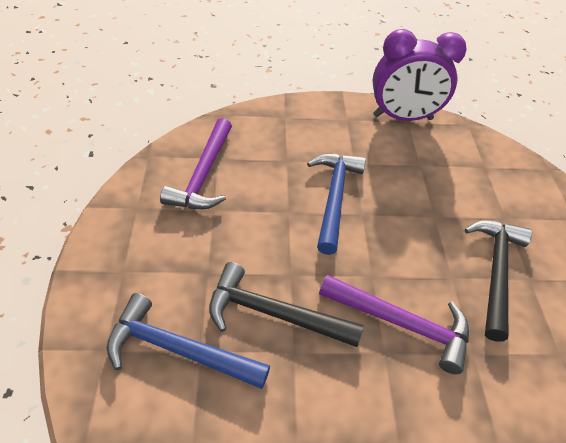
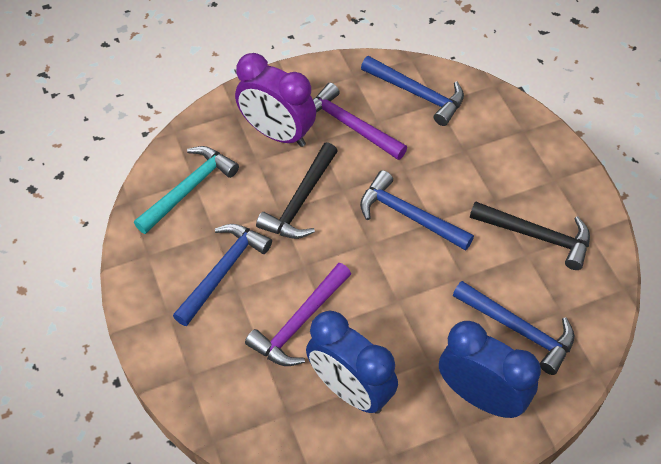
blue clock: 0 -> 2
blue hammer: 2 -> 4
turquoise hammer: 0 -> 1

